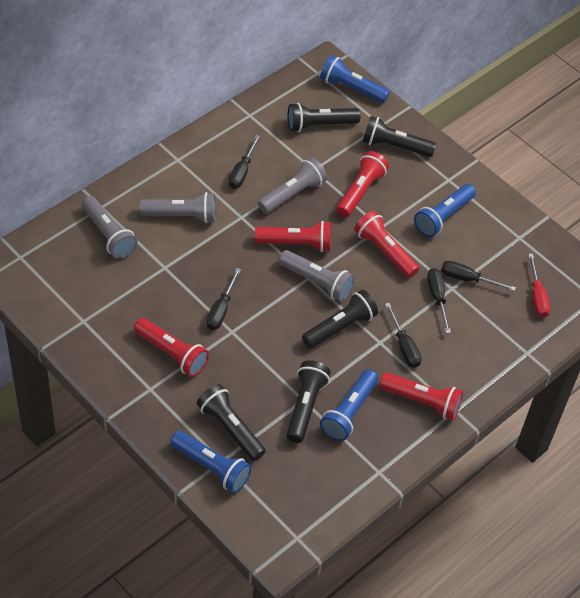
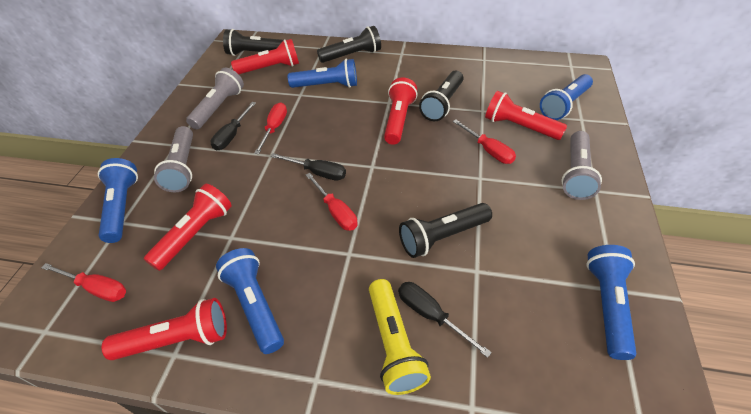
black flashlight: 5 -> 4
black screwdriver: 5 -> 3
blue flashlight: 4 -> 5
grey flashlight: 4 -> 3
red screwdriver: 1 -> 4
yellow flashlight: 0 -> 1

